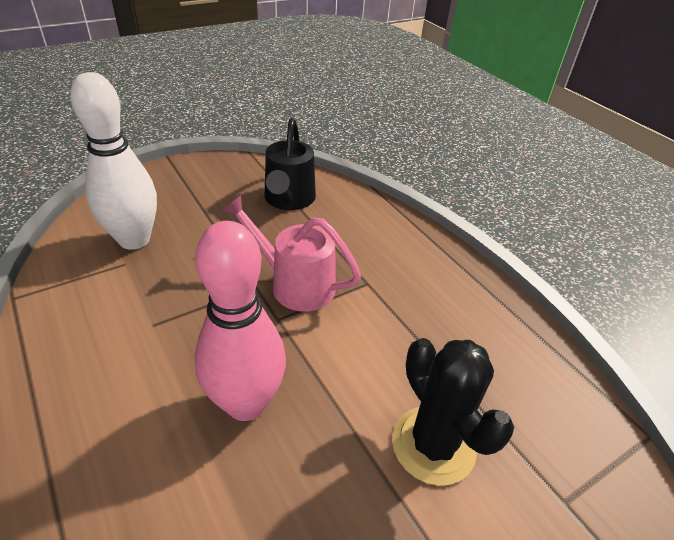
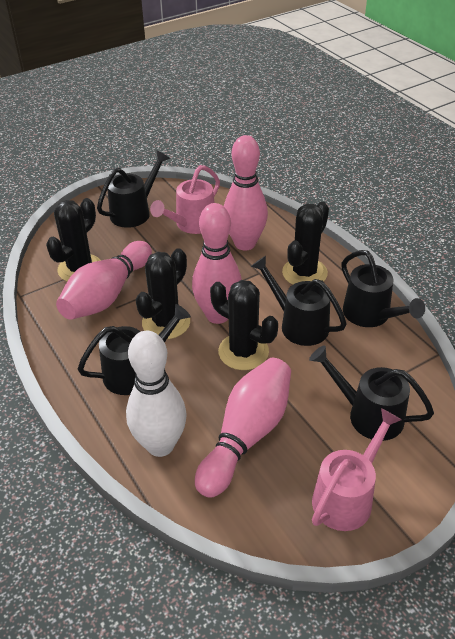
black cactus: 1 -> 4
black watering can: 1 -> 5
pink bowling pin: 1 -> 4
pink watering can: 1 -> 2

